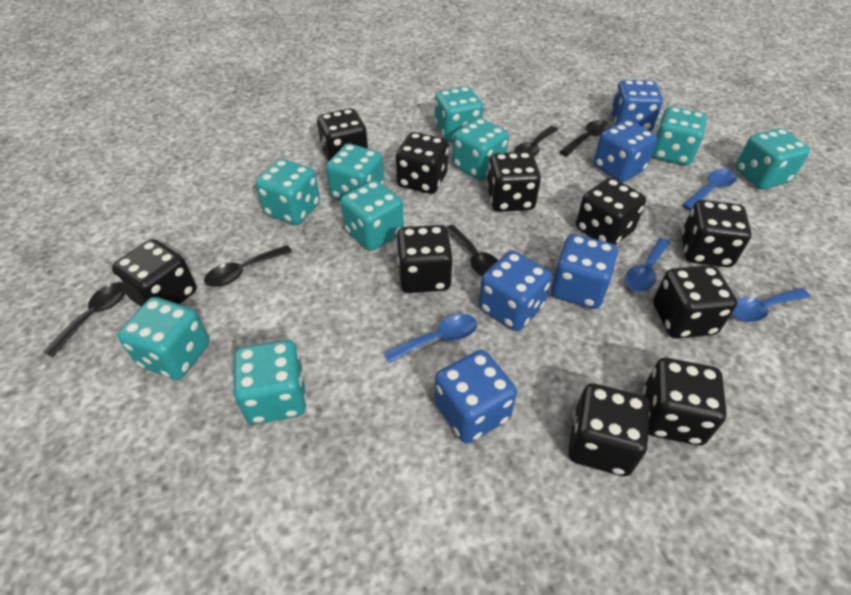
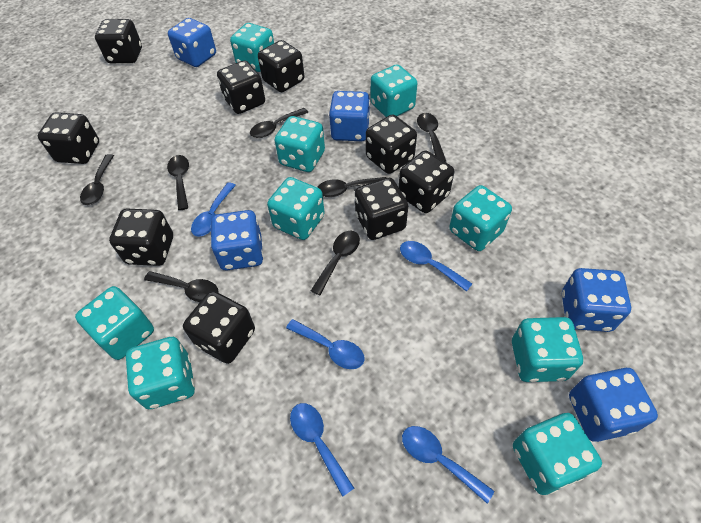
black dice: 10 -> 9
black spoon: 5 -> 7
blue spoon: 4 -> 5

